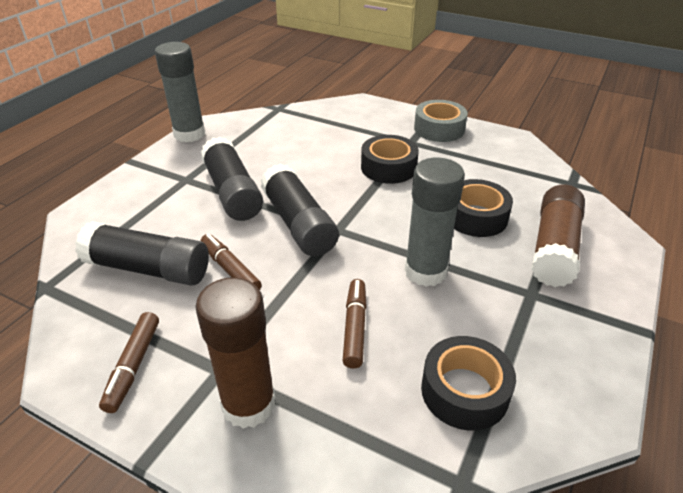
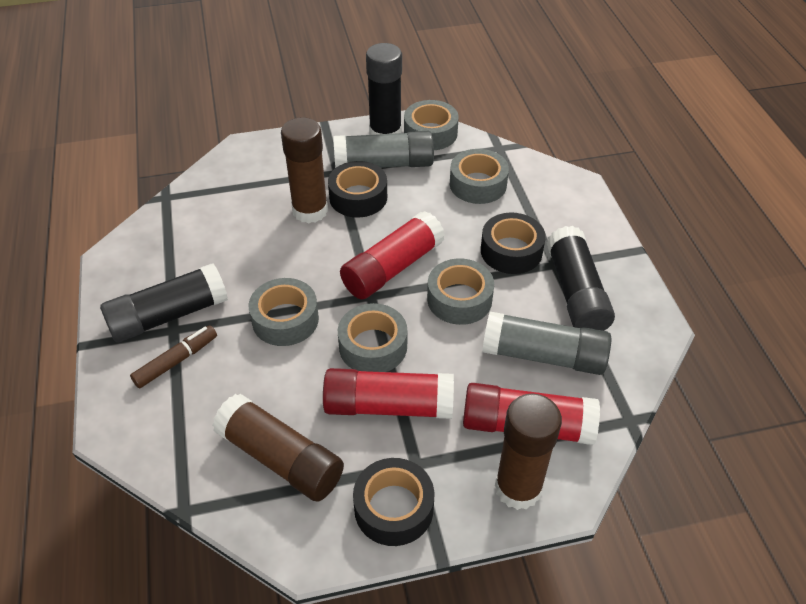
brown glue stick: 2 -> 3
brown marker: 3 -> 1
grey tape: 1 -> 5
red glue stick: 0 -> 3

